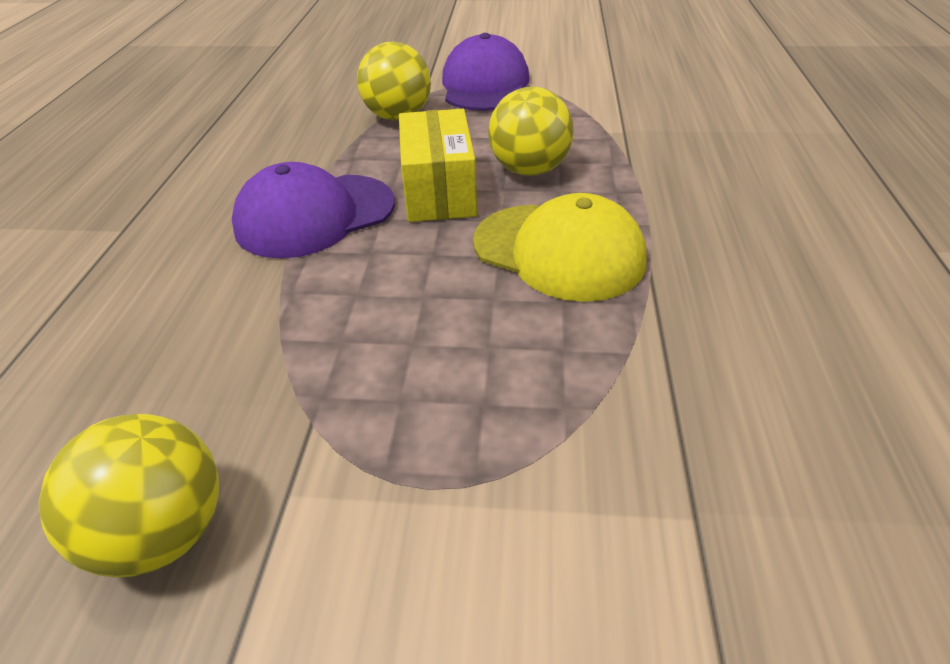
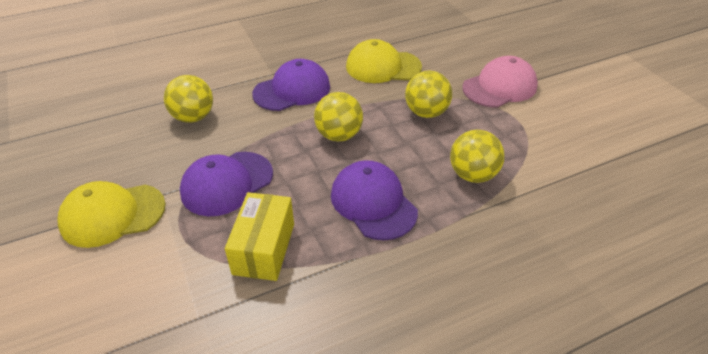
pink cap: 0 -> 1
purple cap: 2 -> 3
yellow ball: 3 -> 4
yellow cap: 1 -> 2

